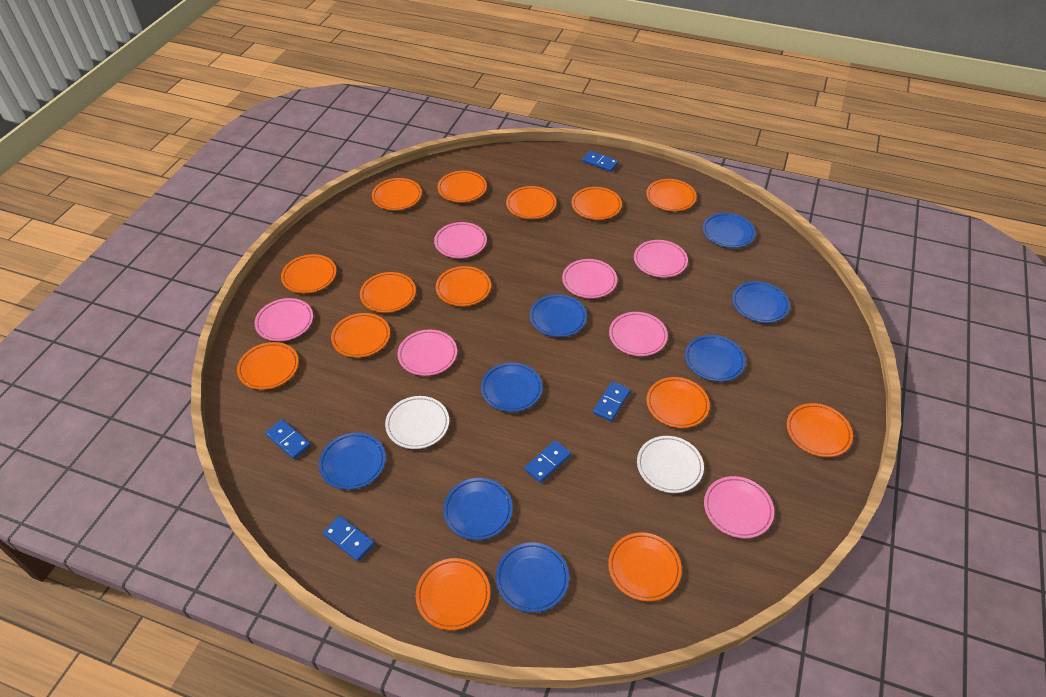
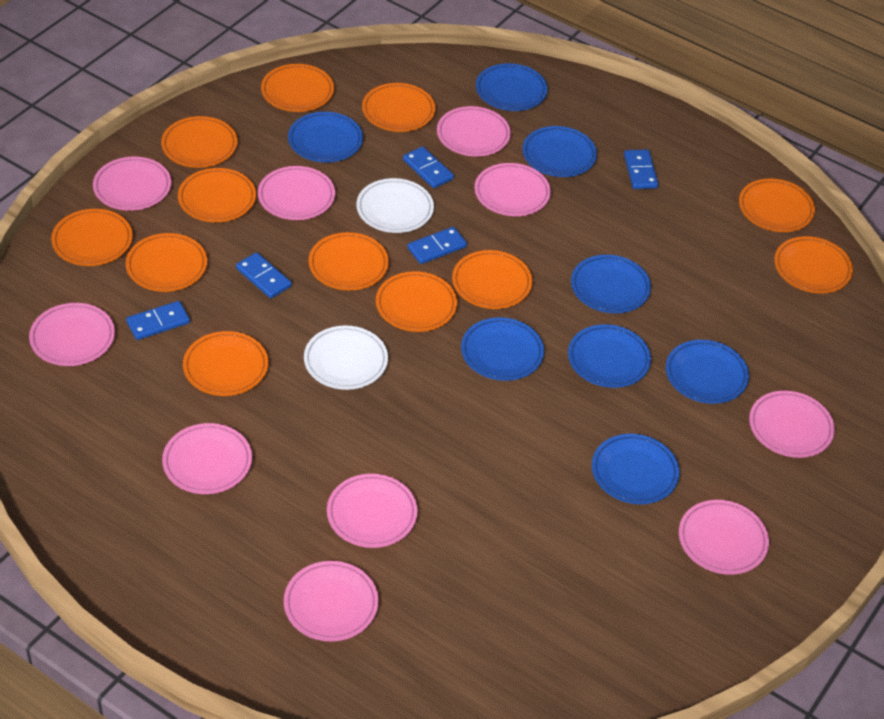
orange plate: 14 -> 12
pink plate: 7 -> 10

